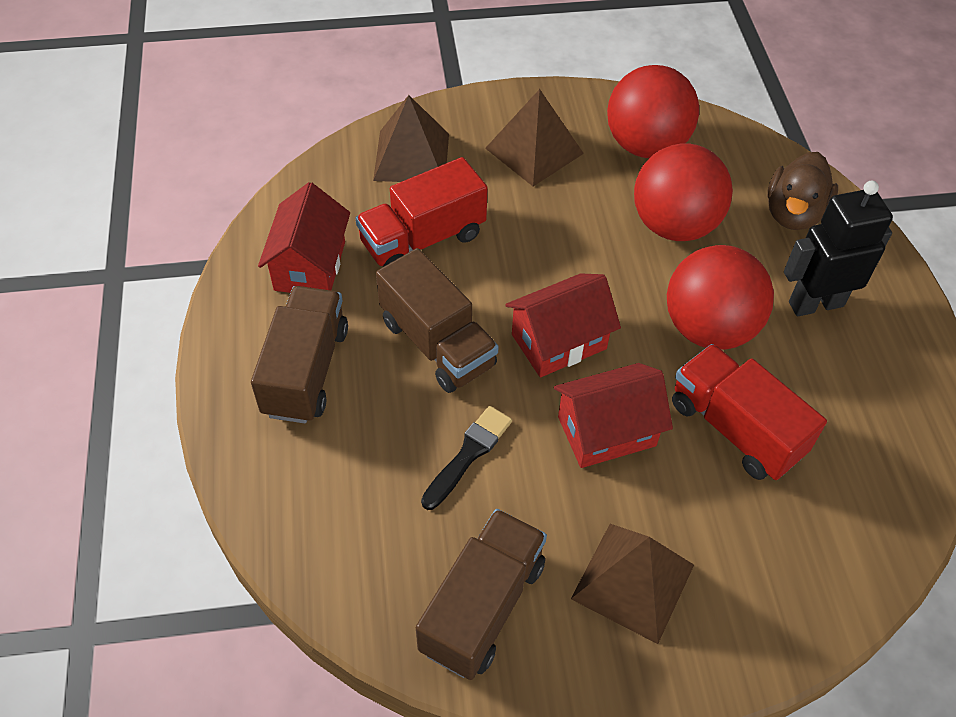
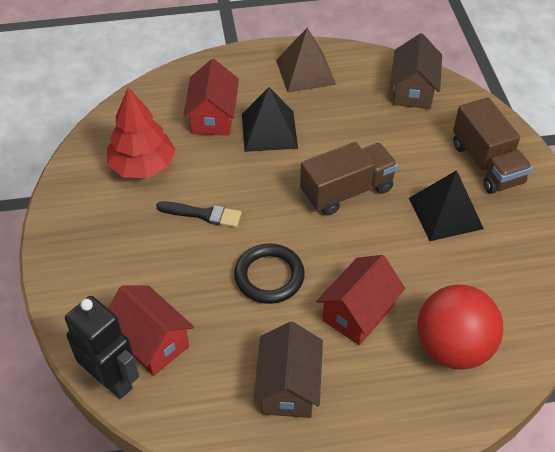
black pyramid: 0 -> 2
black ring: 0 -> 1
brown duck: 1 -> 0
brown house: 0 -> 2
brown pyramid: 3 -> 1
brown truck: 3 -> 2
red ball: 3 -> 1
red tree: 0 -> 1
red truck: 2 -> 0

